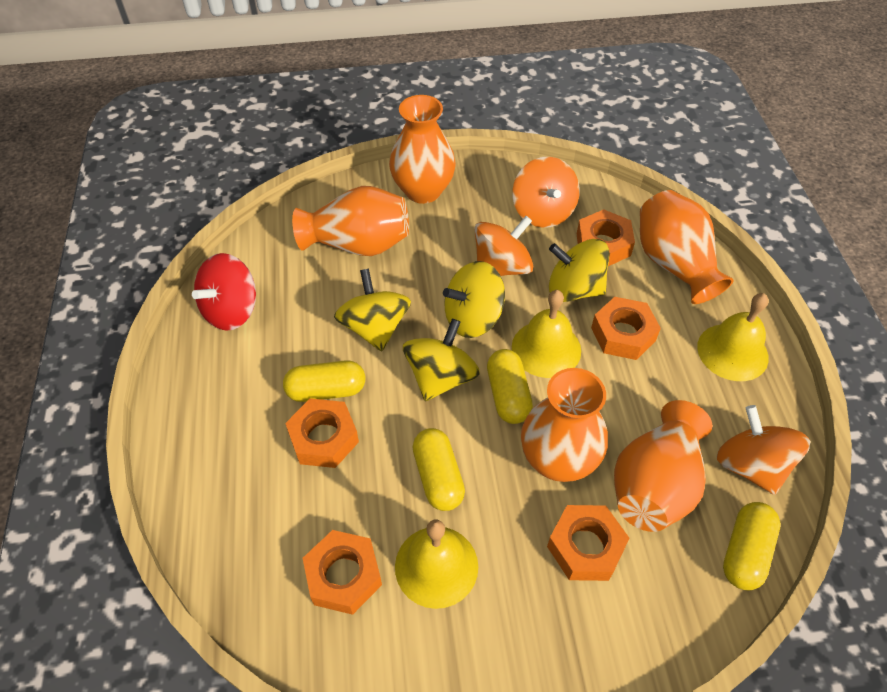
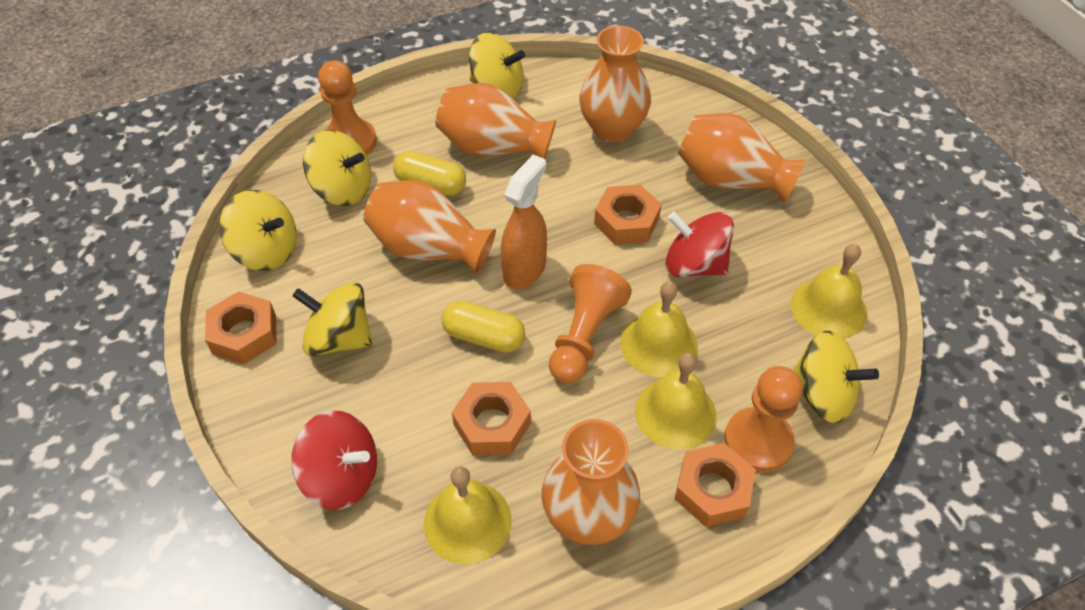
orange nut: 5 -> 4
orange pawn: 0 -> 3
orange spinning top: 3 -> 0
orange spray bottle: 0 -> 1
red spinning top: 1 -> 2
yellow bell: 3 -> 4
yellow capsule: 4 -> 2
yellow spinning top: 4 -> 5

